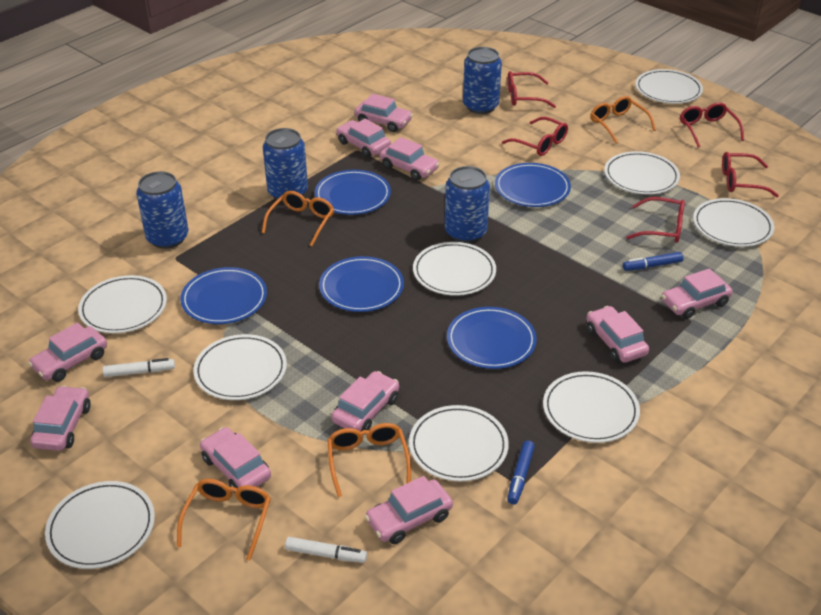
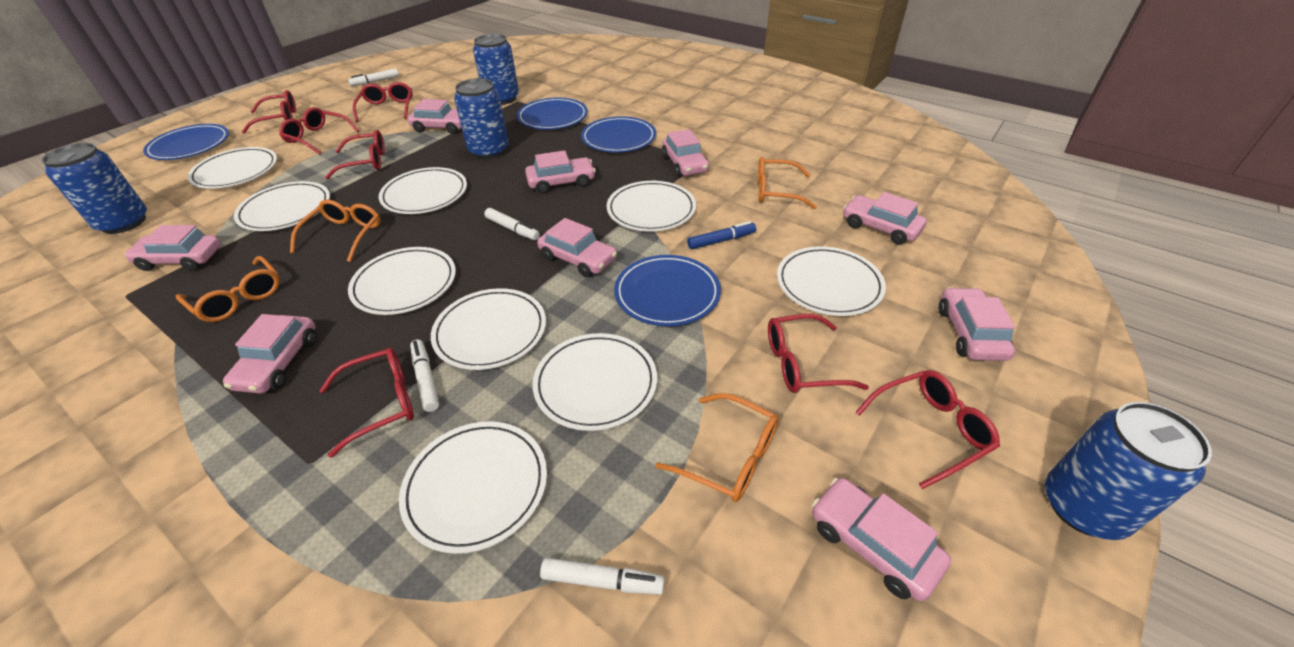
blue marker: 2 -> 1
blue plate: 5 -> 4
pink car: 10 -> 9
red glasses: 5 -> 7
white marker: 2 -> 4

